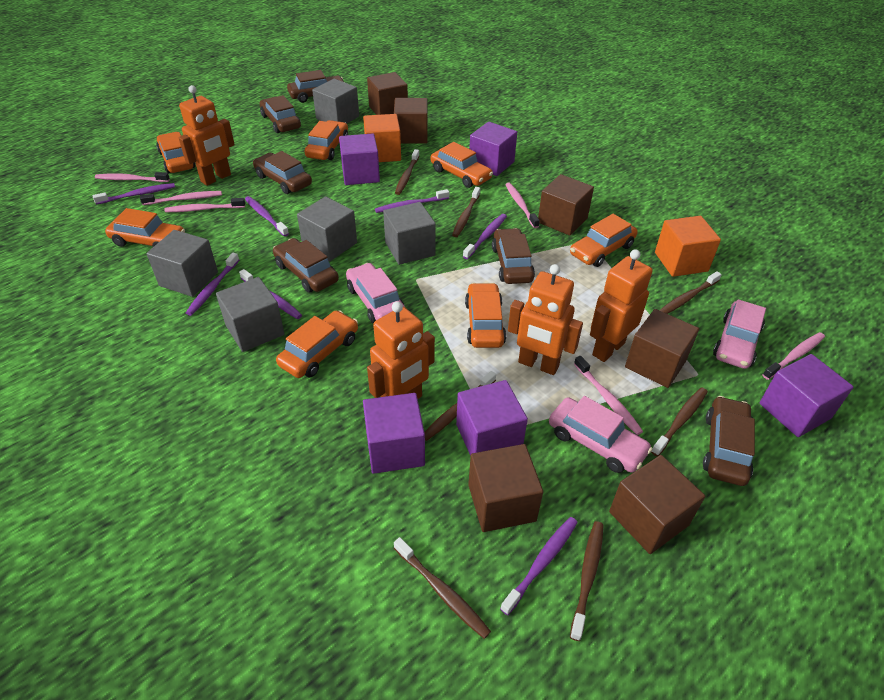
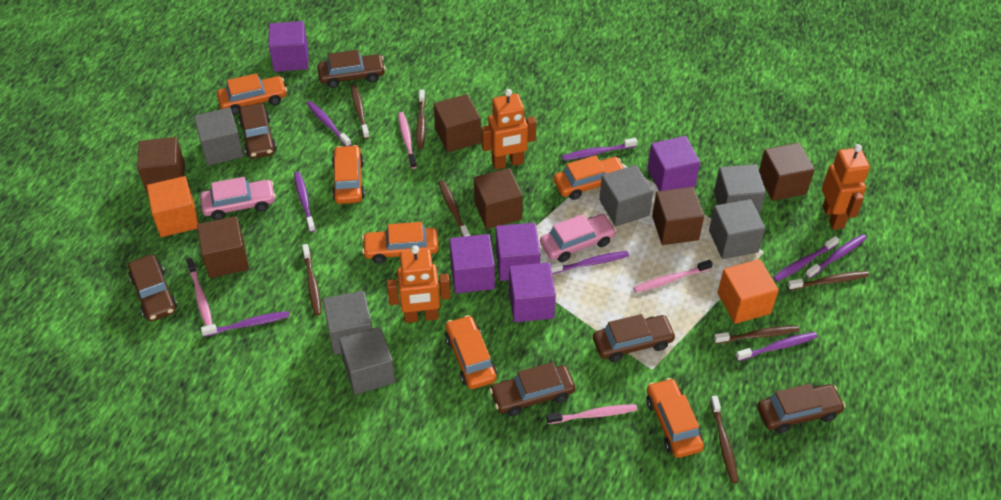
grey cube: 5 -> 6
orange car: 7 -> 6
orange robot: 4 -> 3
pink car: 3 -> 2
pink toothbrush: 6 -> 4
purple toothbrush: 7 -> 8

